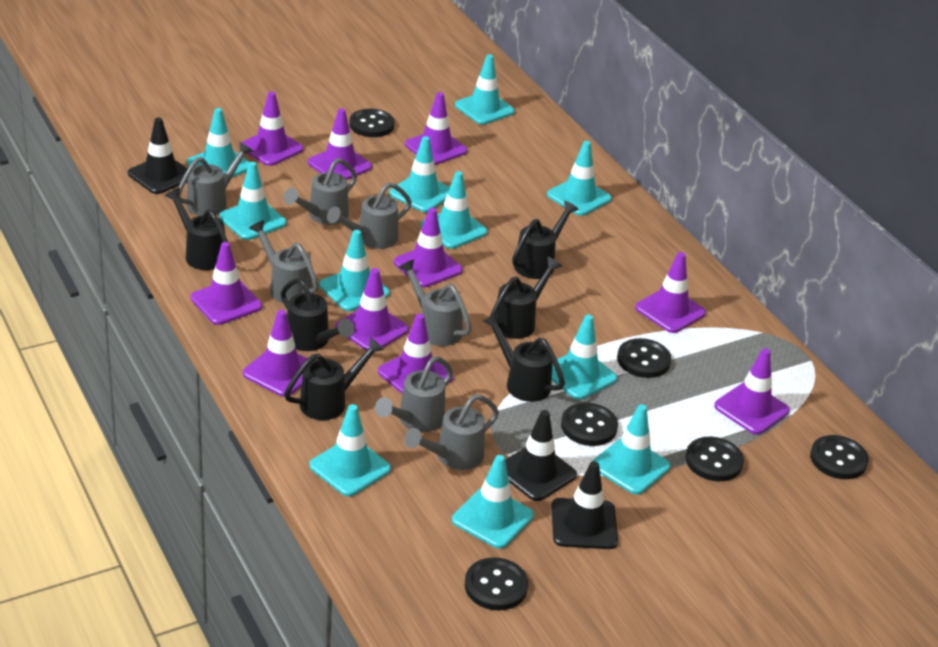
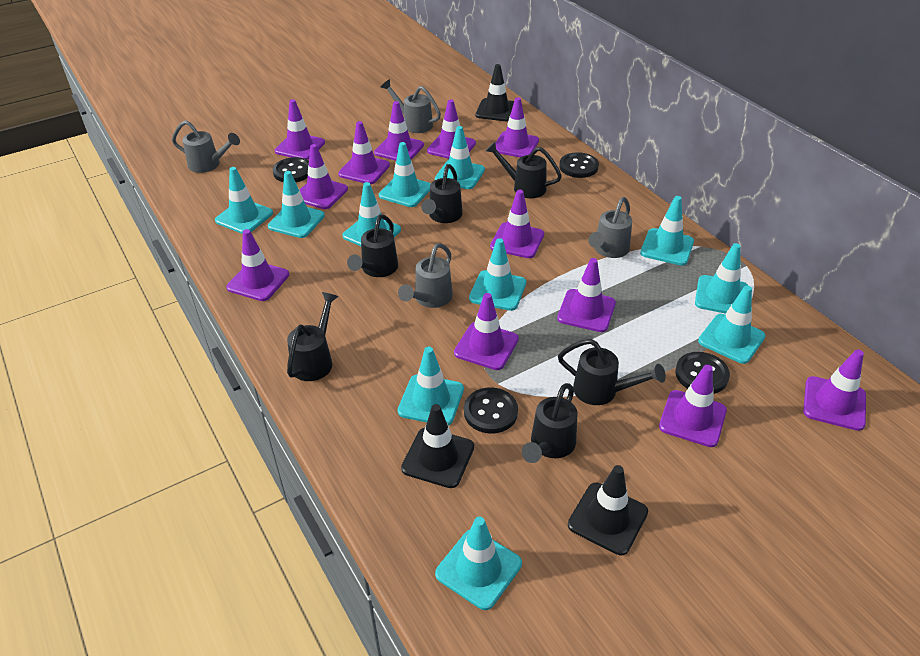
black button: 6 -> 4
grey watering can: 7 -> 4
purple traffic cone: 10 -> 12

